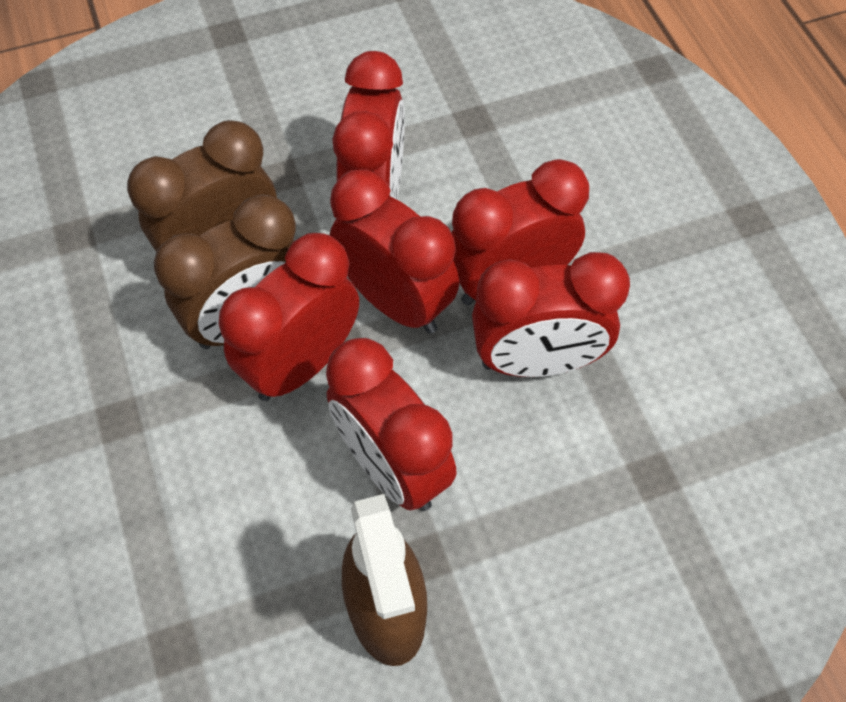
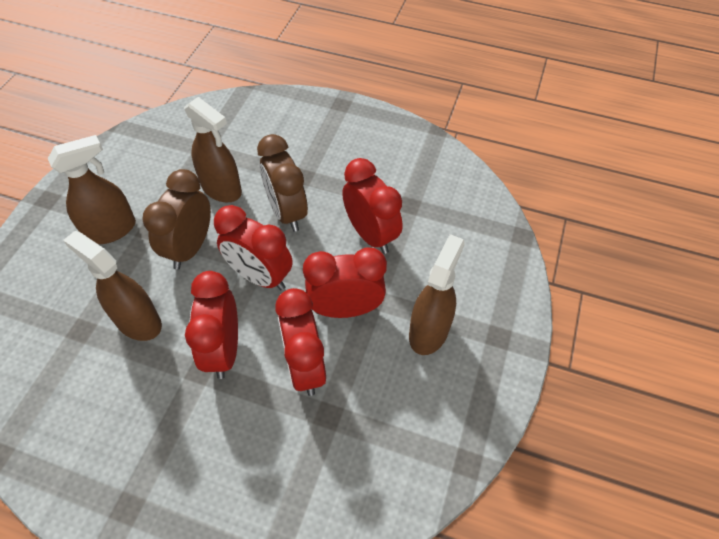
brown spray bottle: 1 -> 4
red clock: 6 -> 5

